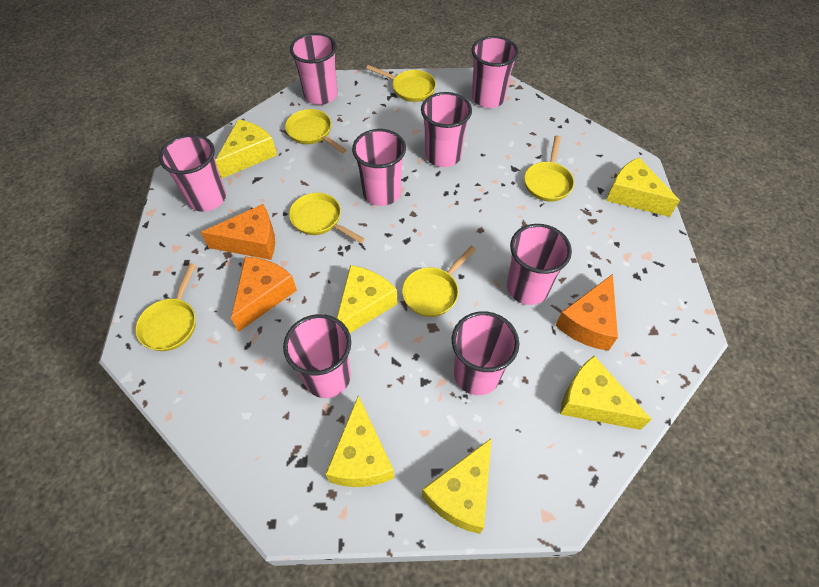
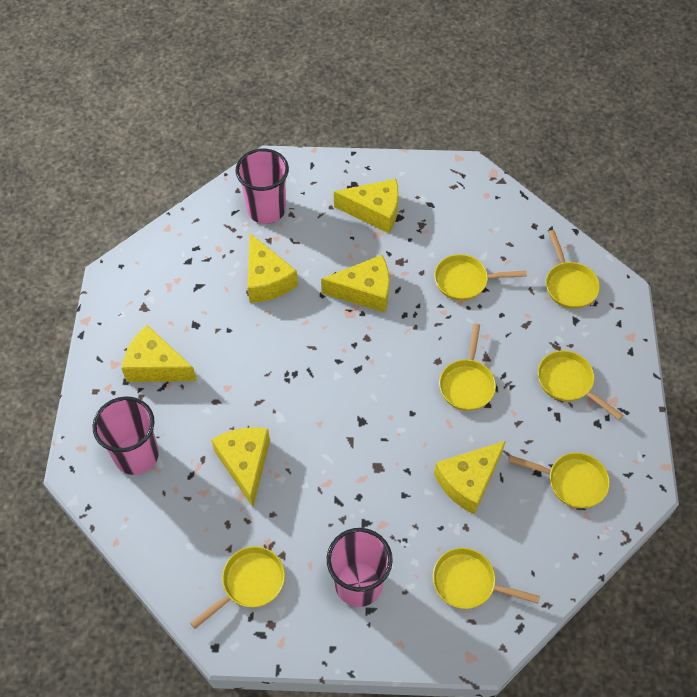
orange cheese: 3 -> 0
pink cup: 8 -> 3
yellow pan: 6 -> 7

